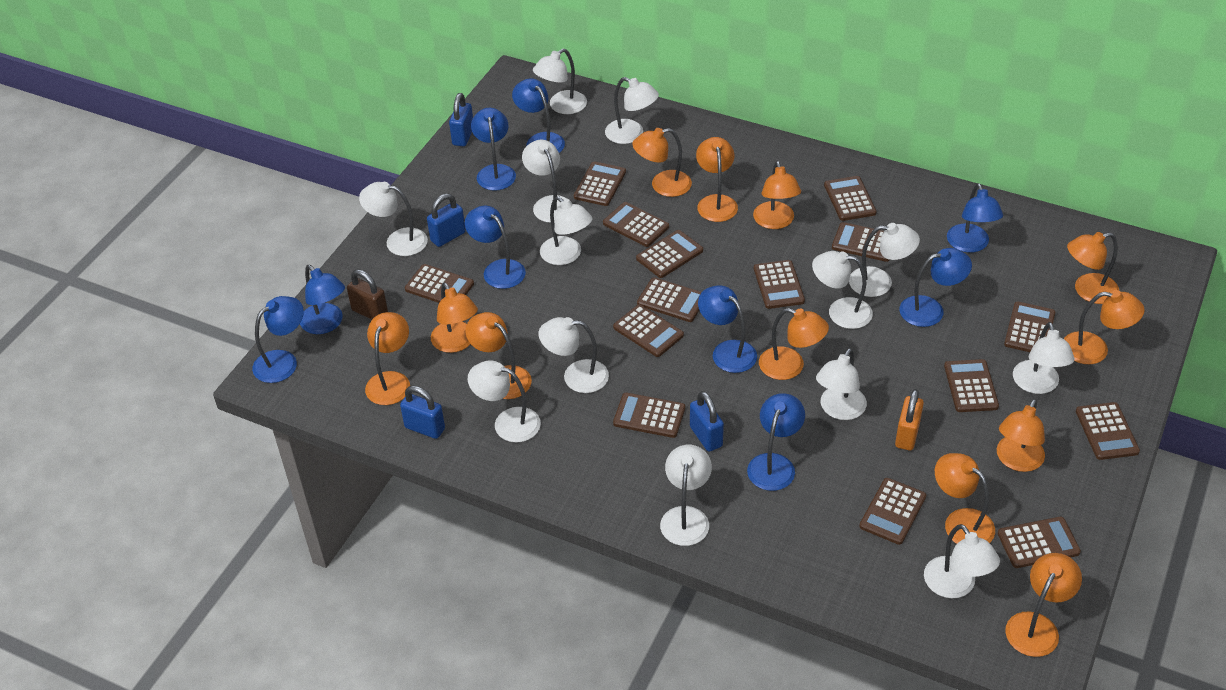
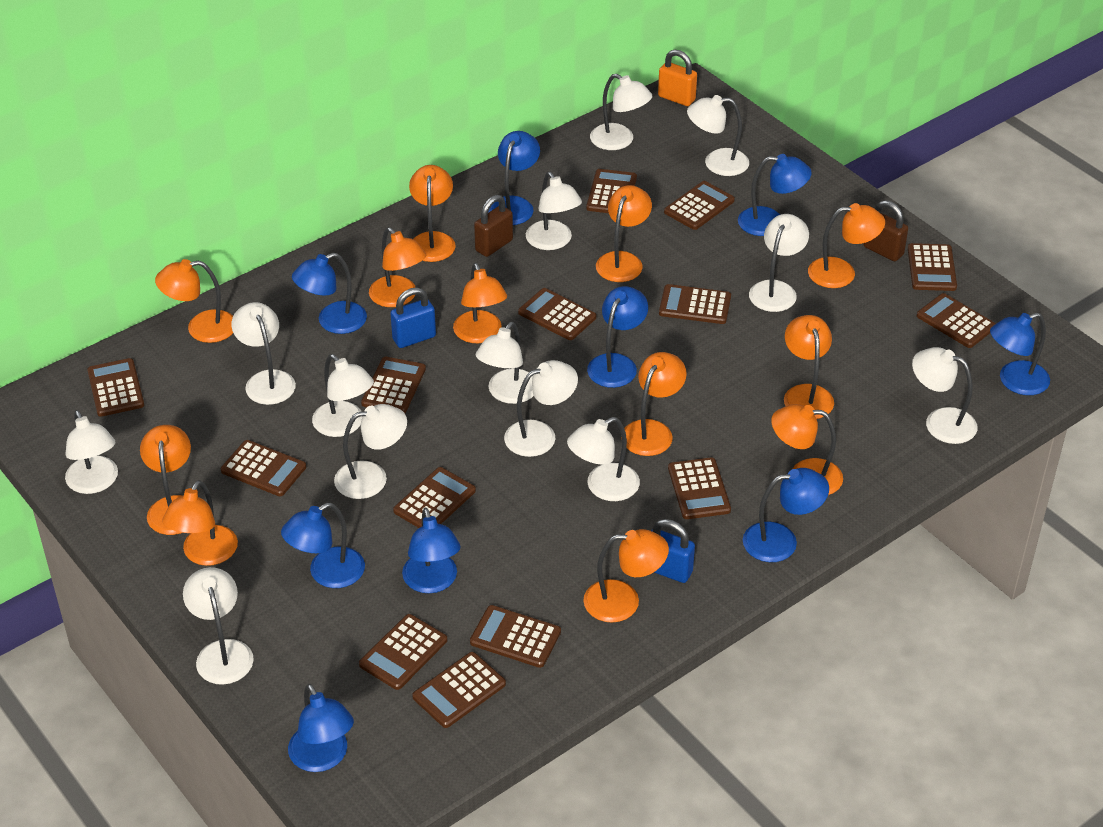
blue padlock: 4 -> 2
brown calculator: 15 -> 14
brown padlock: 1 -> 2

